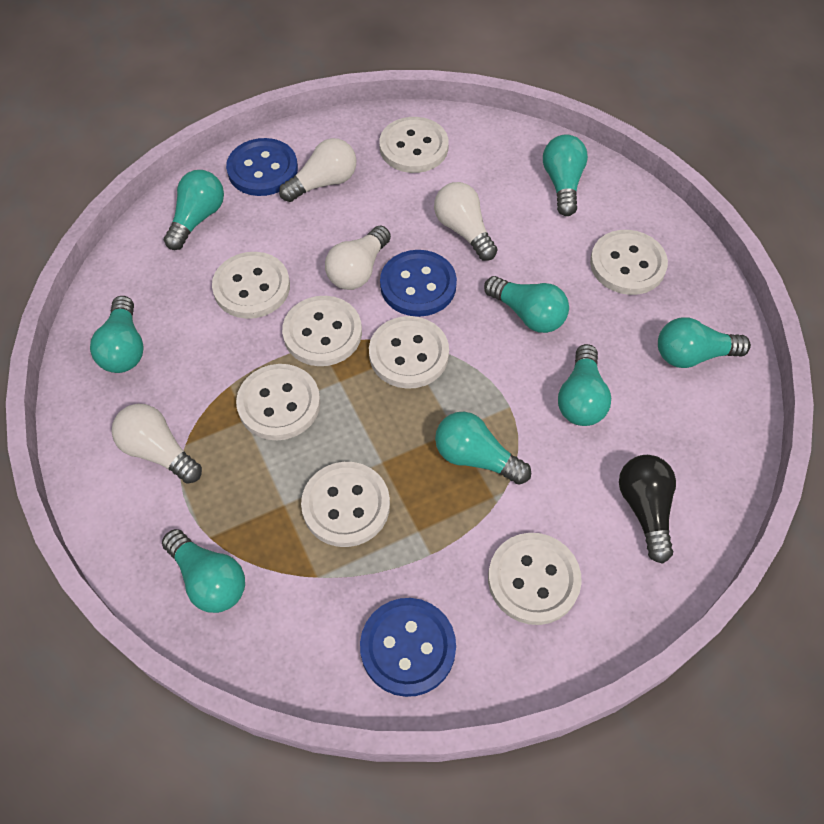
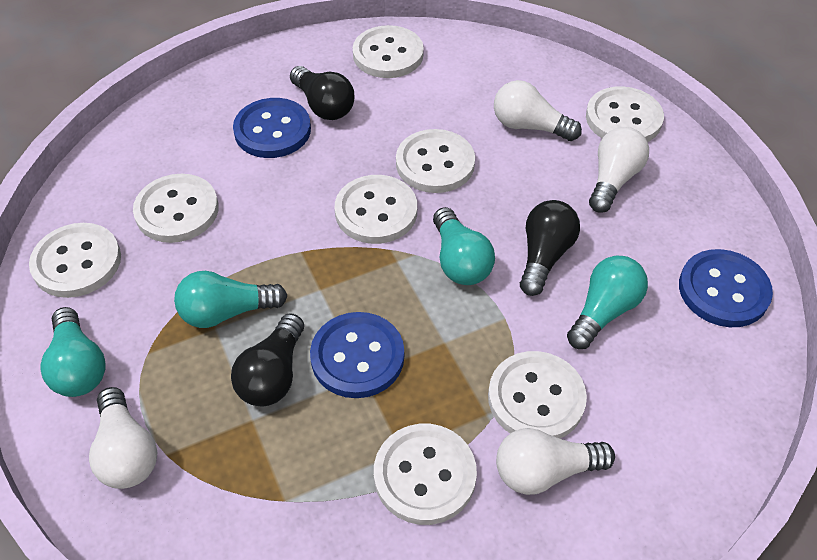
black light bulb: 1 -> 3
turquoise light bulb: 8 -> 4

